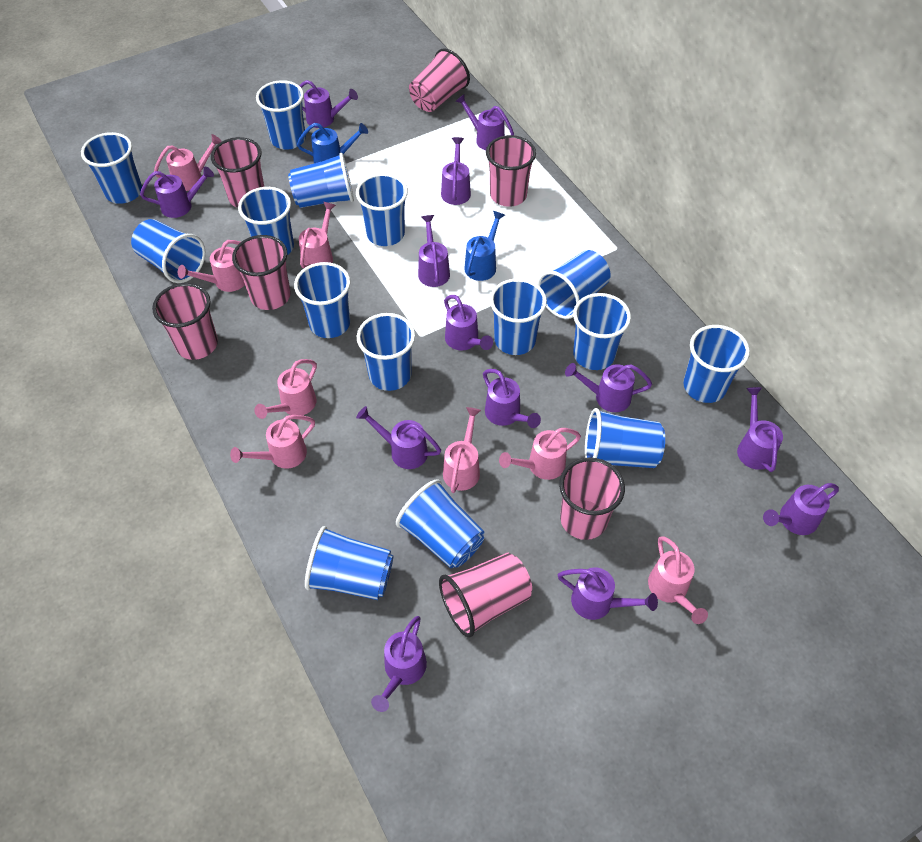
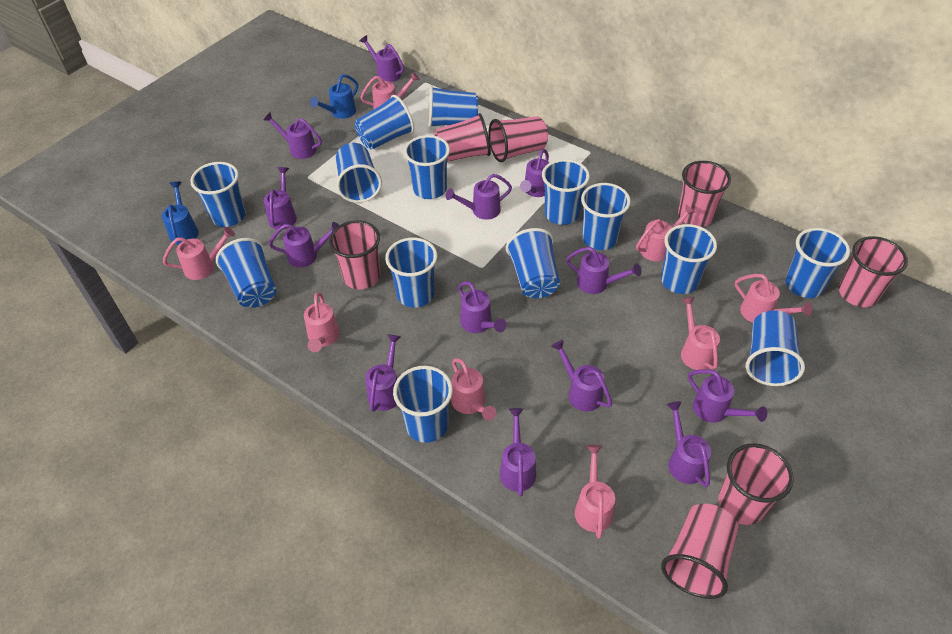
blue cup: 15 -> 14

